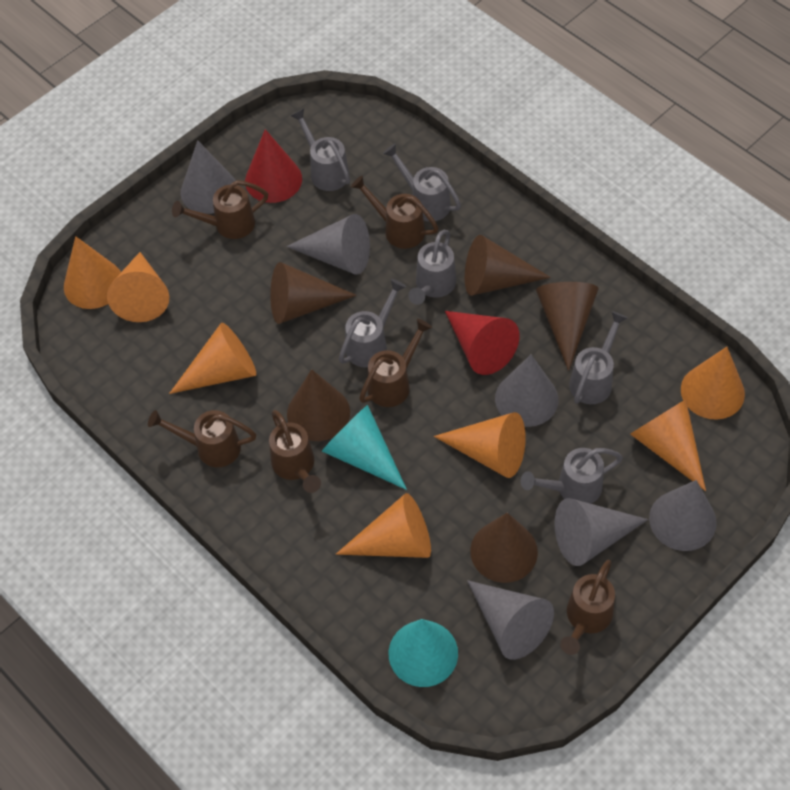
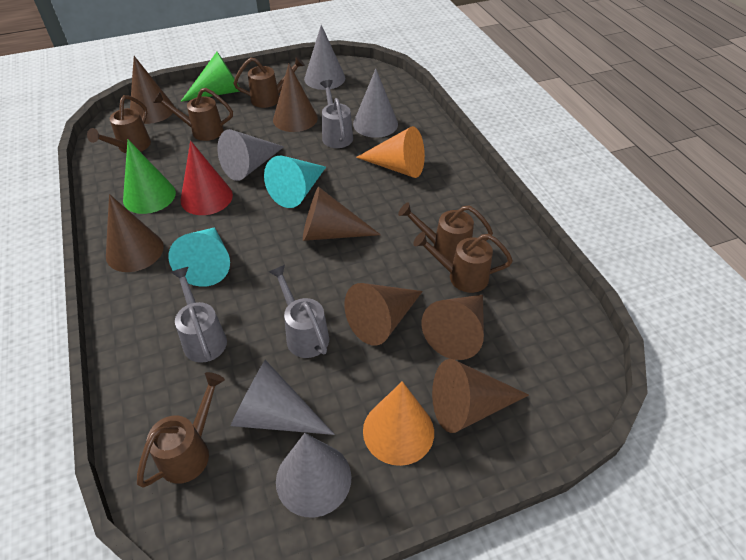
brown cone: 5 -> 7
green cone: 0 -> 2
grey cone: 6 -> 5
grey watering can: 6 -> 3
orange cone: 7 -> 2
red cone: 2 -> 1

